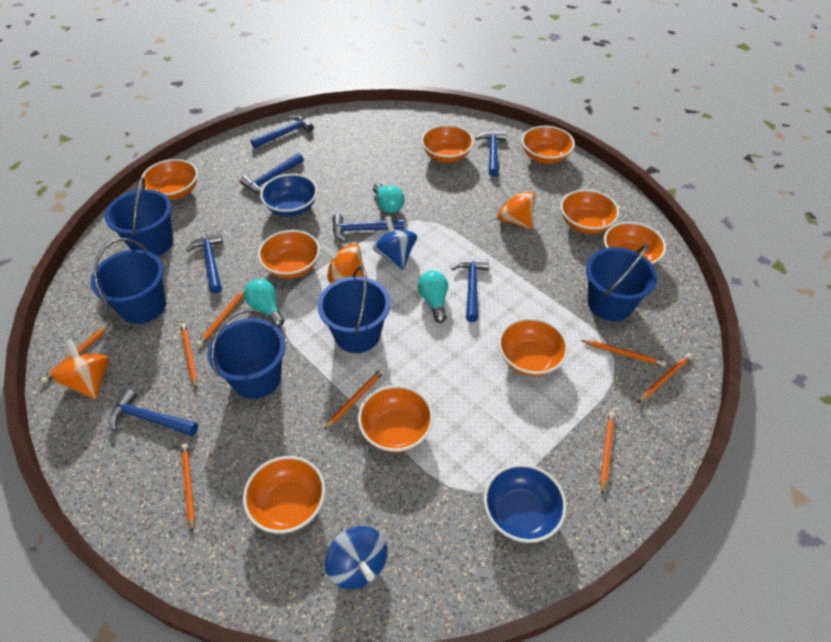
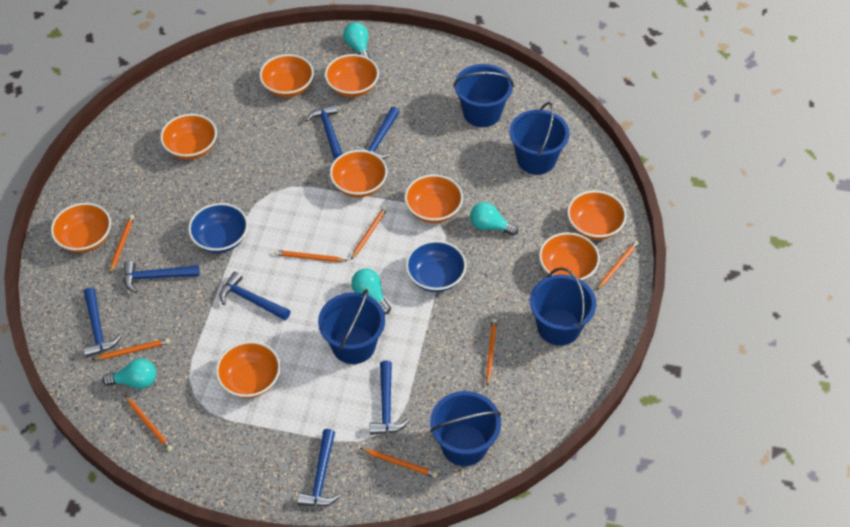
blue spinning top: 2 -> 0
orange spinning top: 3 -> 0
turquoise light bulb: 3 -> 4

